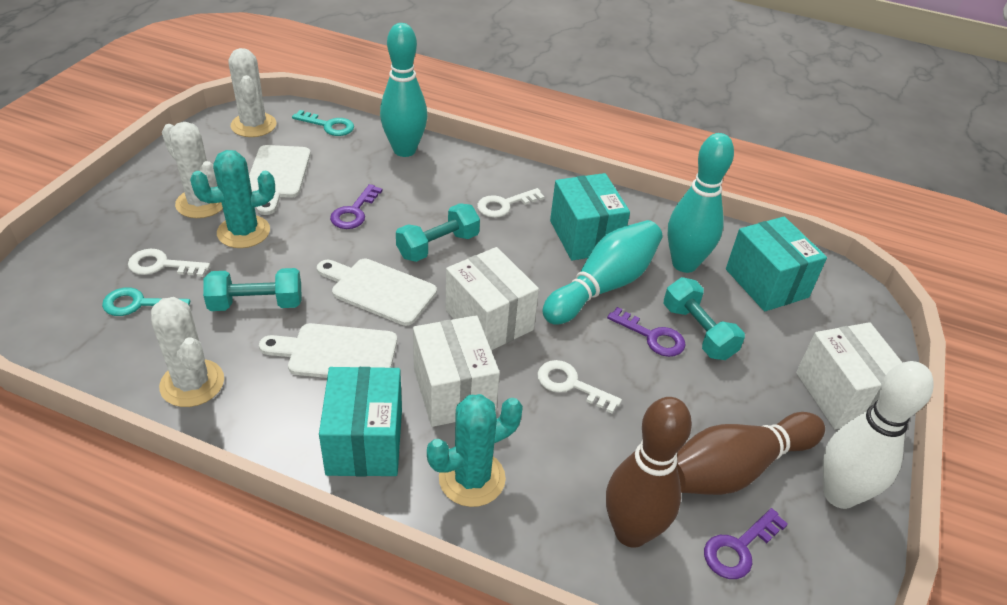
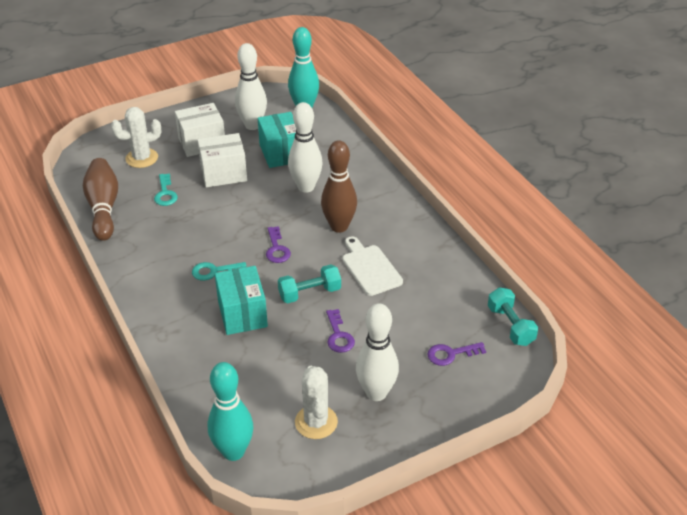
turquoise bowling pin: 3 -> 2
turquoise box: 3 -> 2
turquoise cactus: 2 -> 0
turquoise dumbbell: 3 -> 2
white bowling pin: 1 -> 3
white box: 3 -> 2
white cactus: 3 -> 2
white cutting board: 3 -> 1
white key: 3 -> 0

